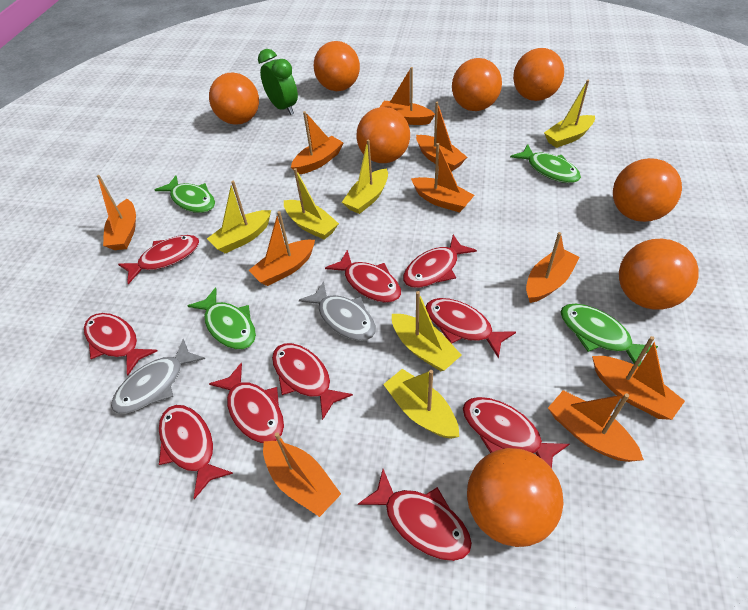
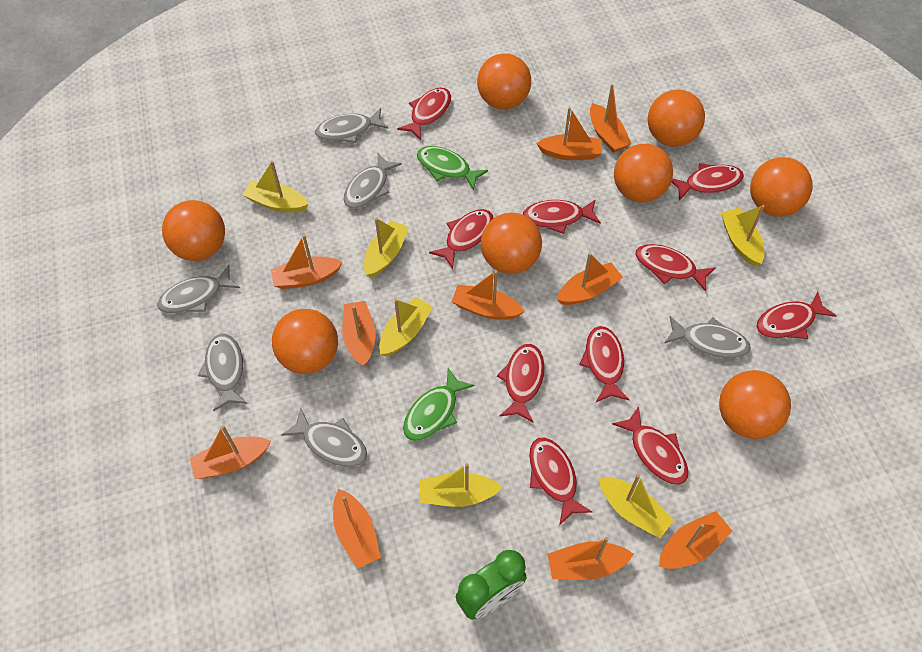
green fish: 4 -> 2
grey fish: 2 -> 6

